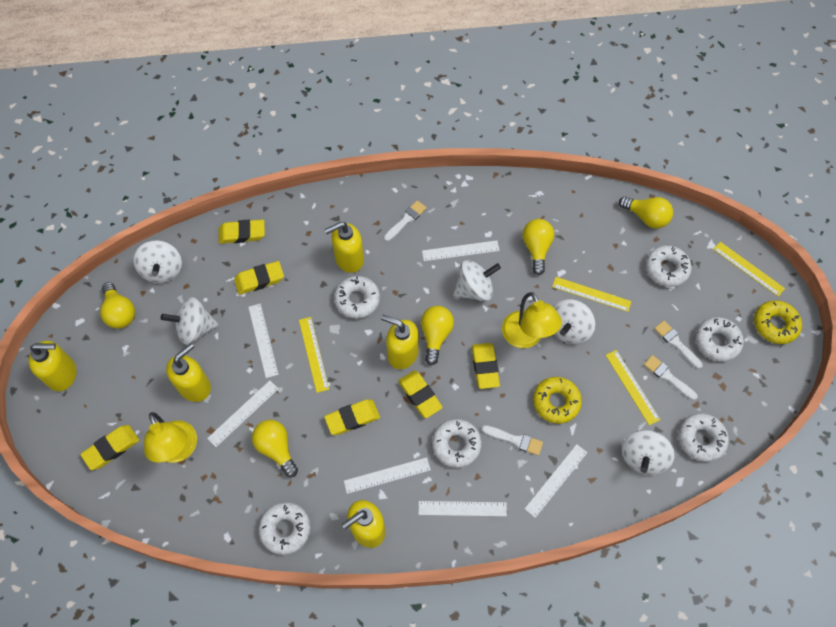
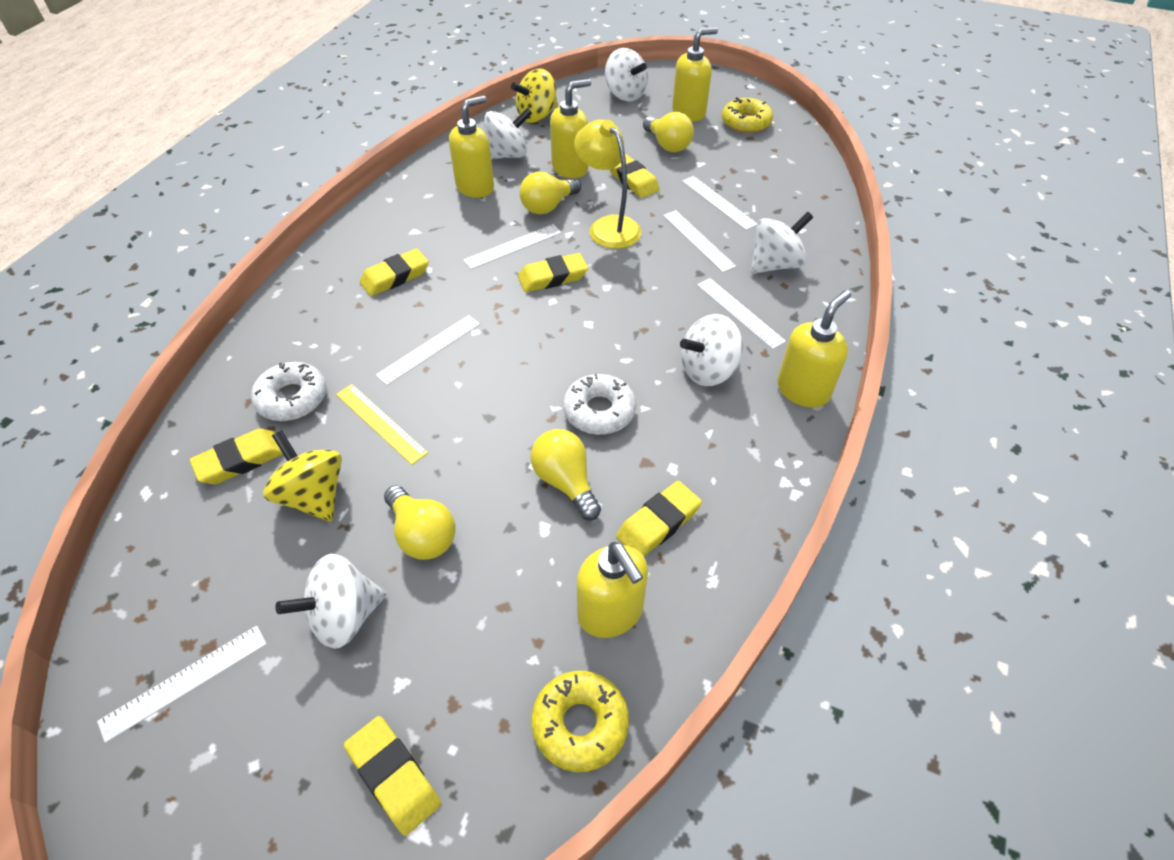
white brush: 4 -> 0
white donut: 6 -> 2
yellow lamp: 2 -> 1
yellow light bulb: 5 -> 4
yellow ruler: 4 -> 1
yellow spinning top: 0 -> 2

